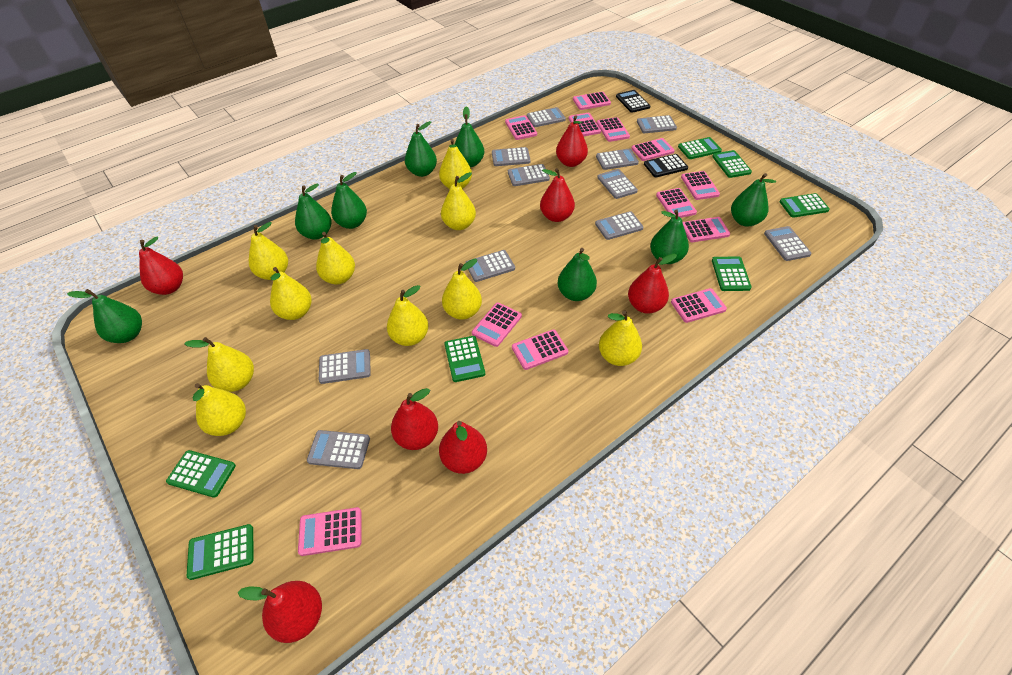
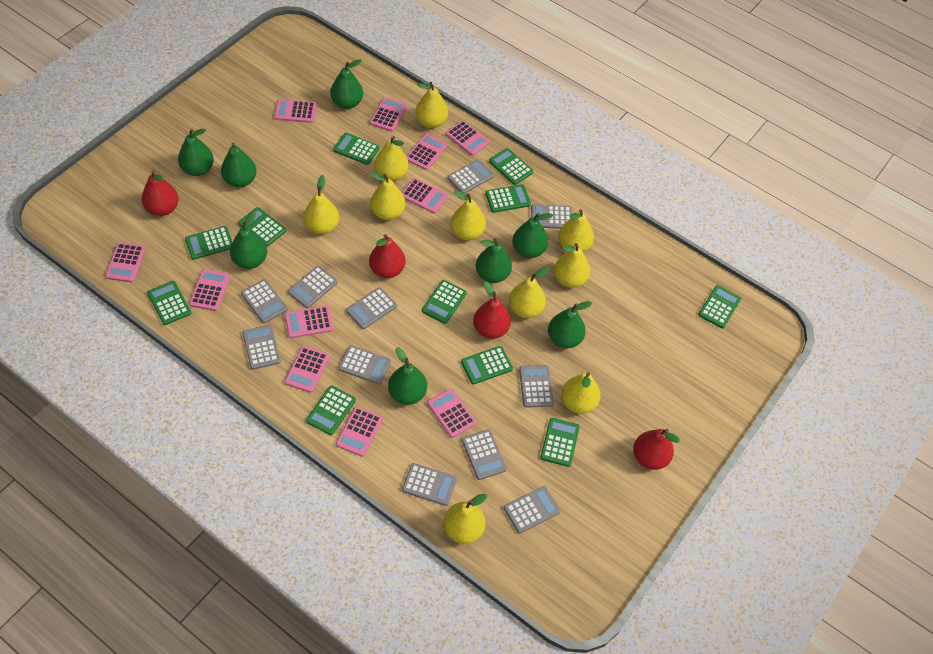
black calculator: 2 -> 0
green calculator: 7 -> 11
pink calculator: 12 -> 11
red pear: 7 -> 4

